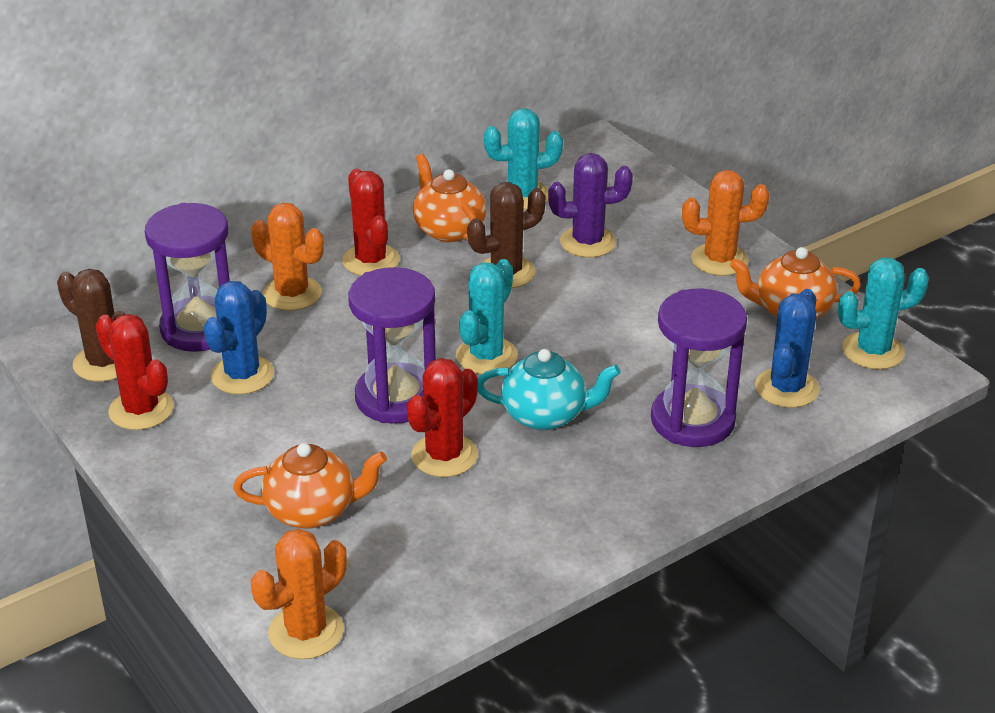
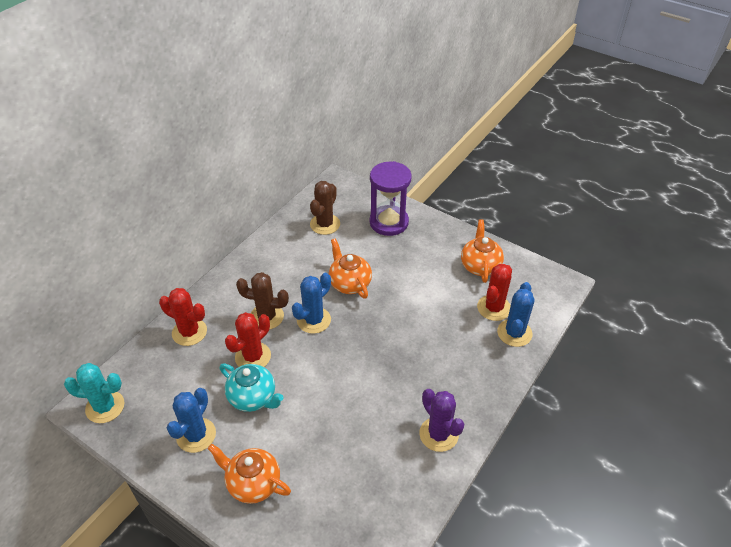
blue cactus: 2 -> 3
orange cactus: 3 -> 0
purple hourglass: 3 -> 1
turquoise cactus: 3 -> 1

